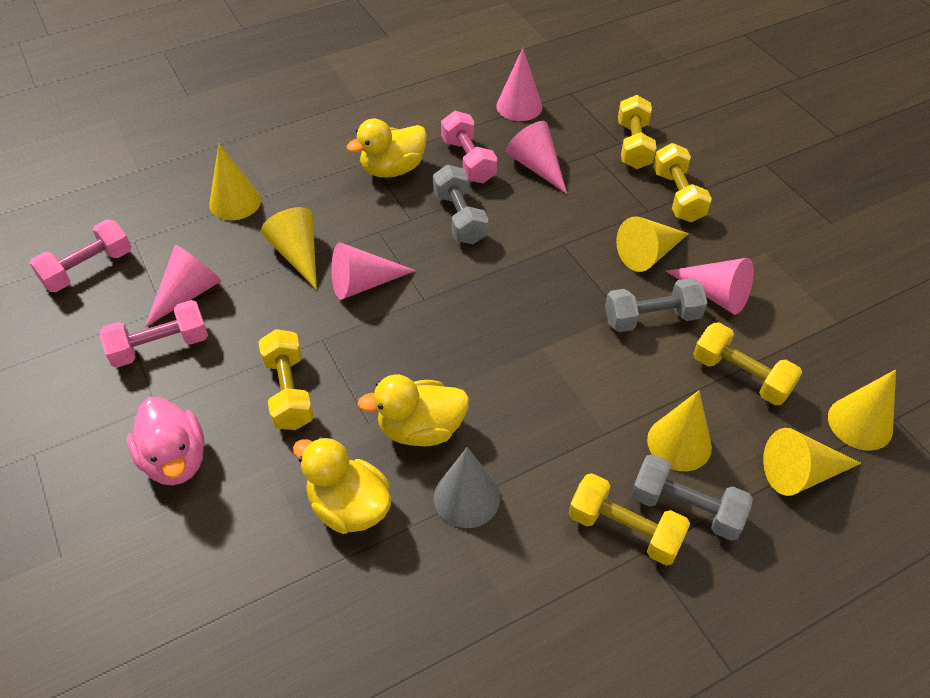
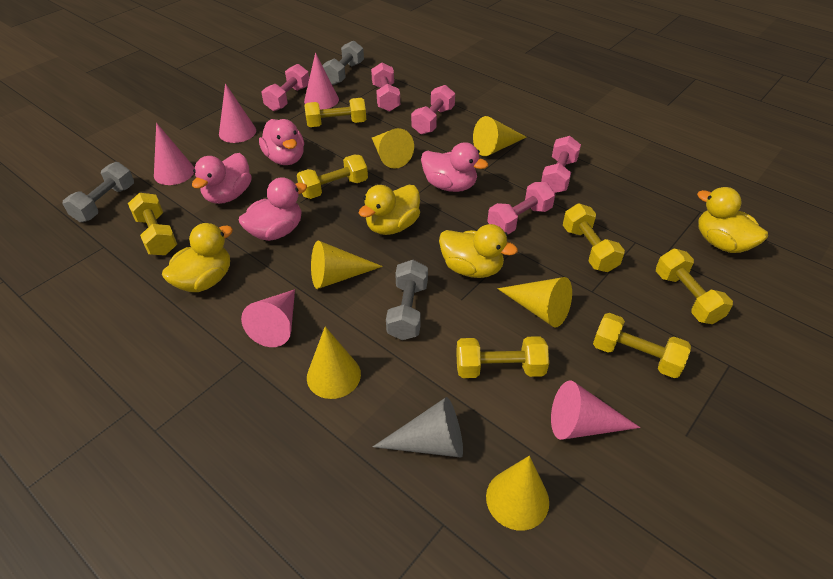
pink duck: 1 -> 4
pink dumbbell: 3 -> 5
yellow duck: 3 -> 4
yellow dumbbell: 5 -> 7

